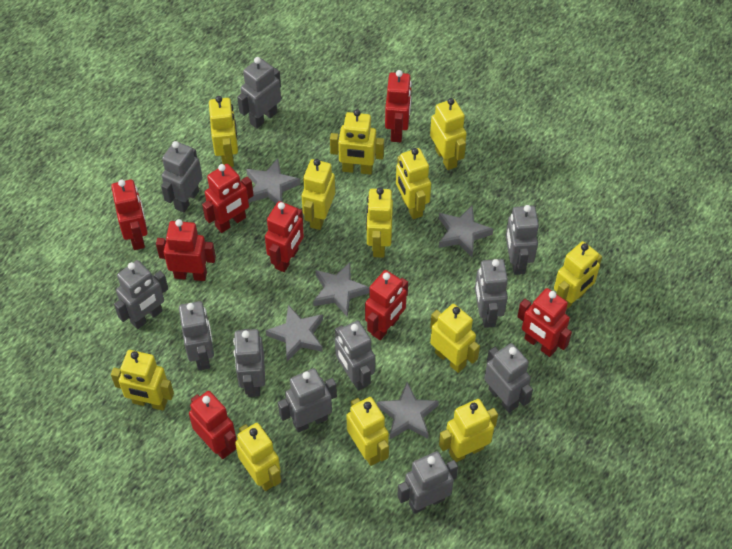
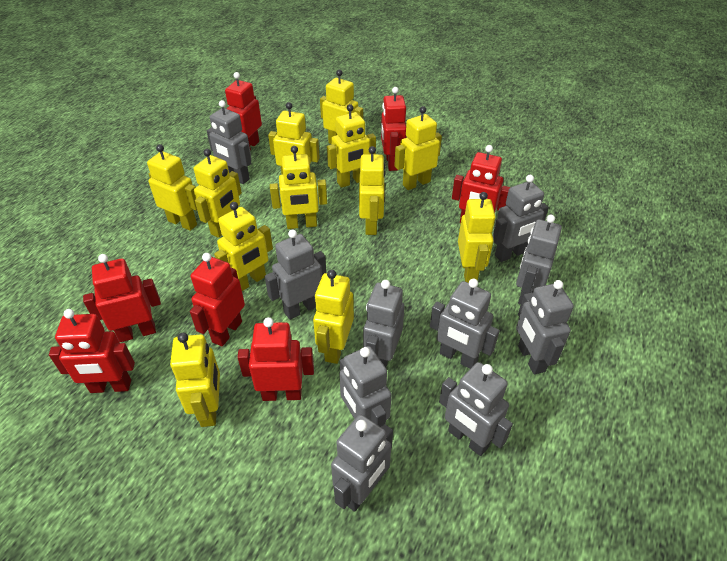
grey robot: 11 -> 10
grey star: 5 -> 0
red robot: 8 -> 7

